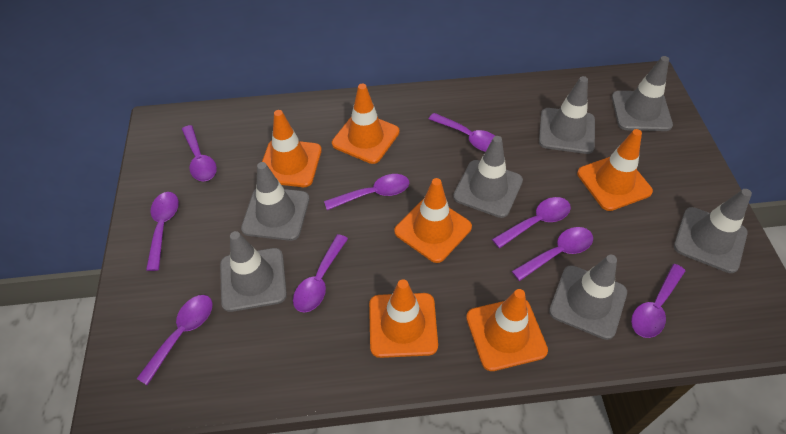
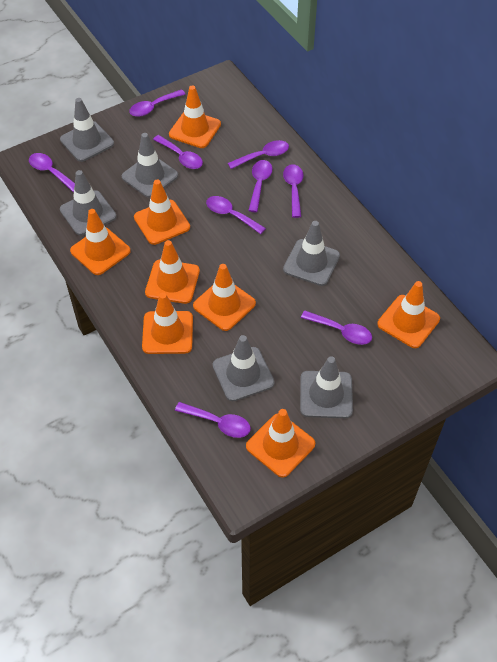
grey traffic cone: 7 -> 6
orange traffic cone: 6 -> 8

